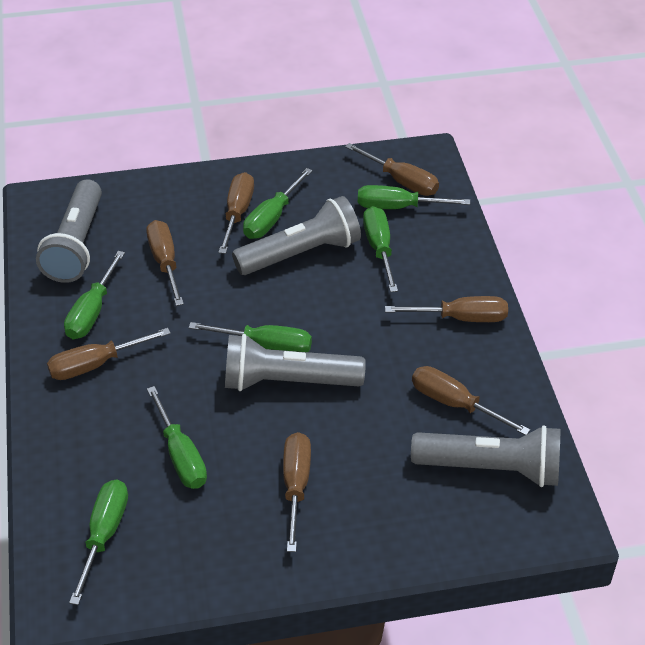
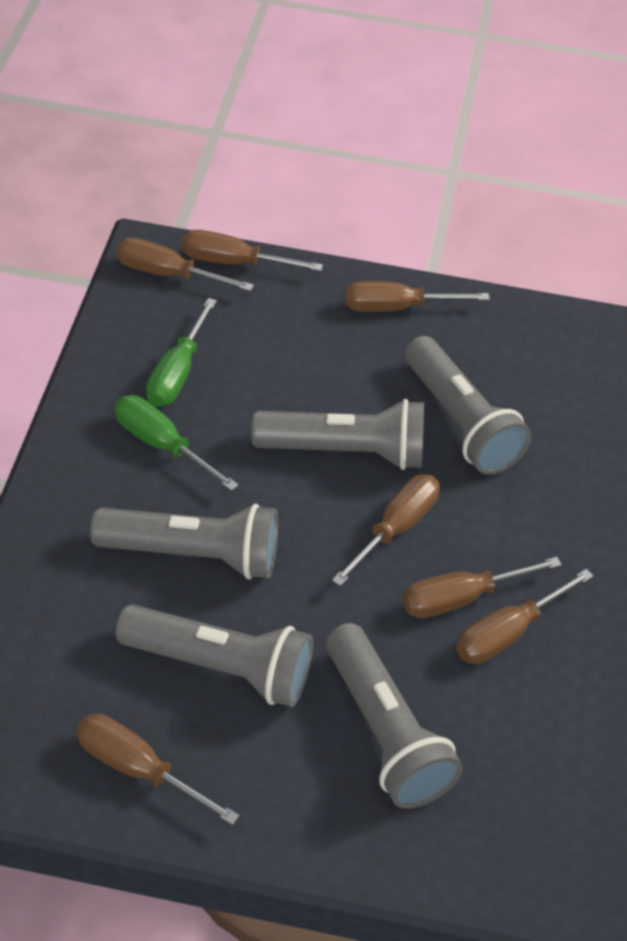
green screwdriver: 7 -> 2
grey flashlight: 4 -> 5

